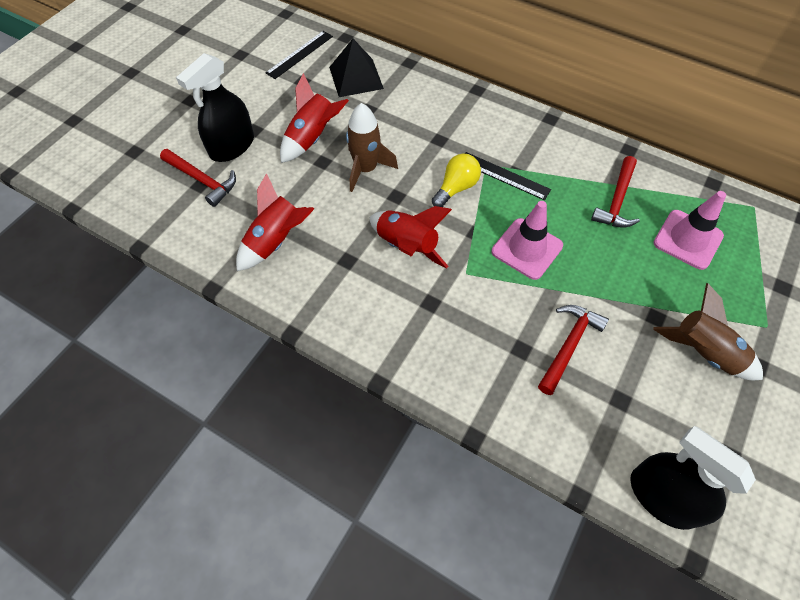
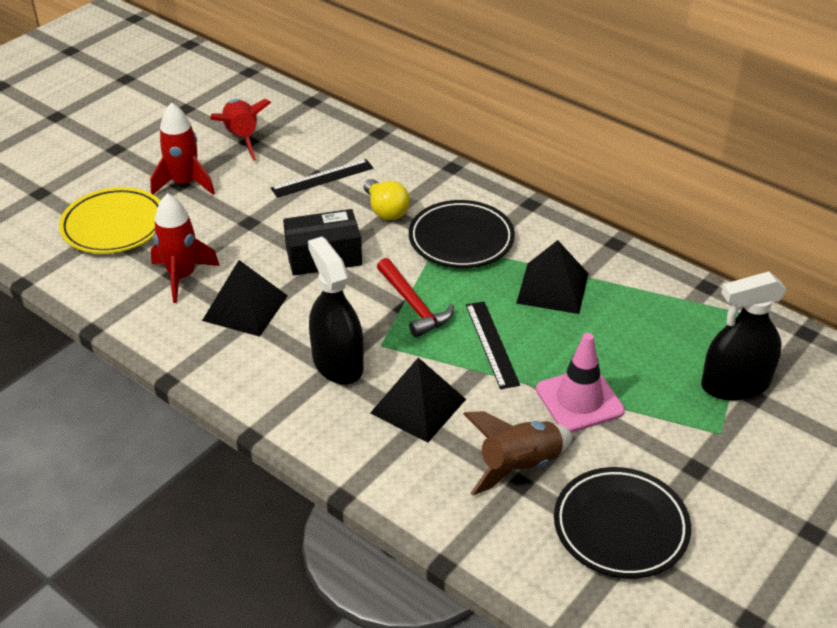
black box: 0 -> 1
black plate: 0 -> 2
black pyramid: 1 -> 3
brown rocket: 2 -> 1
pink traffic cone: 2 -> 1
red hammer: 3 -> 1
yellow plate: 0 -> 1

